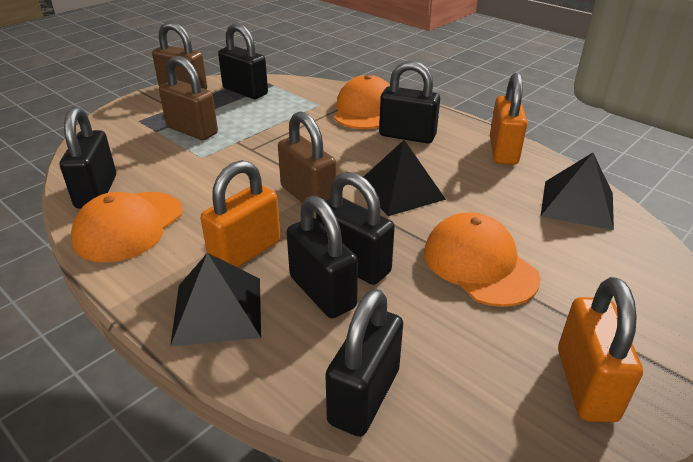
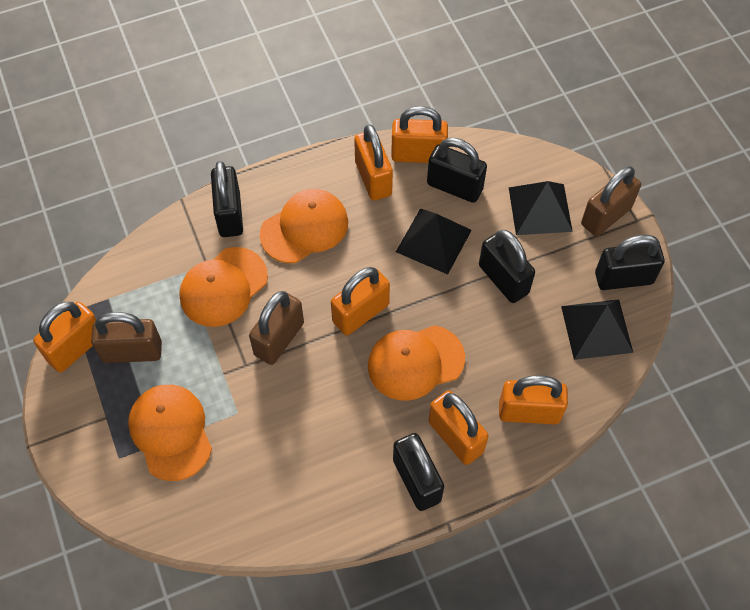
black padlock: 6 -> 5
orange cap: 3 -> 4
orange padlock: 3 -> 6

